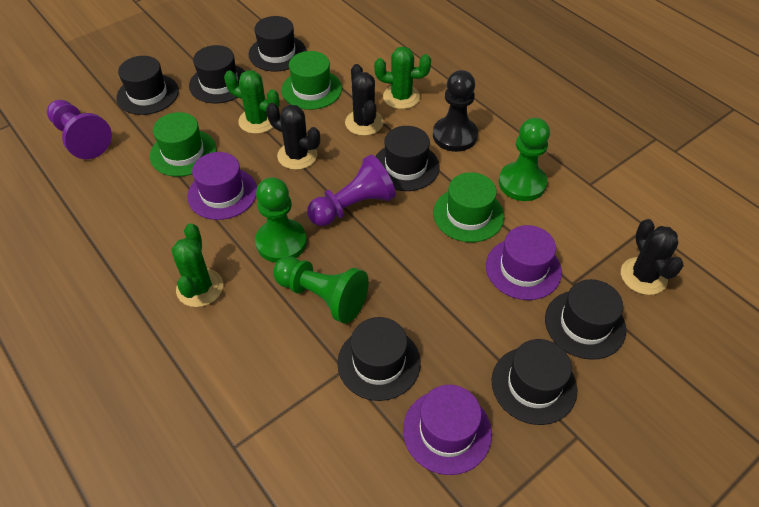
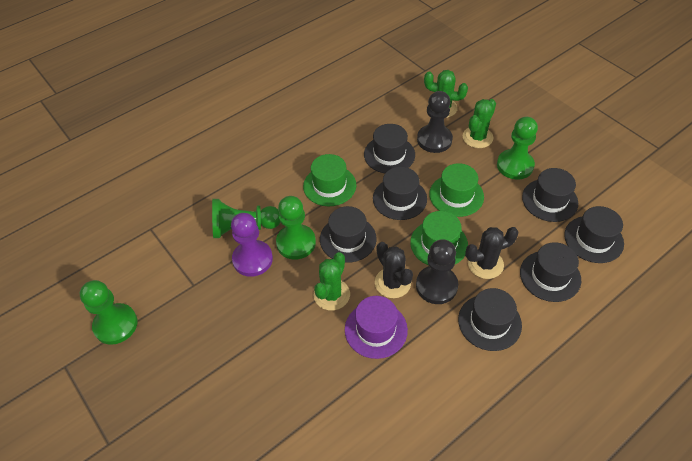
black cactus: 3 -> 2
black pawn: 1 -> 2
green pawn: 3 -> 4
purple hat: 3 -> 1
purple pawn: 2 -> 1

